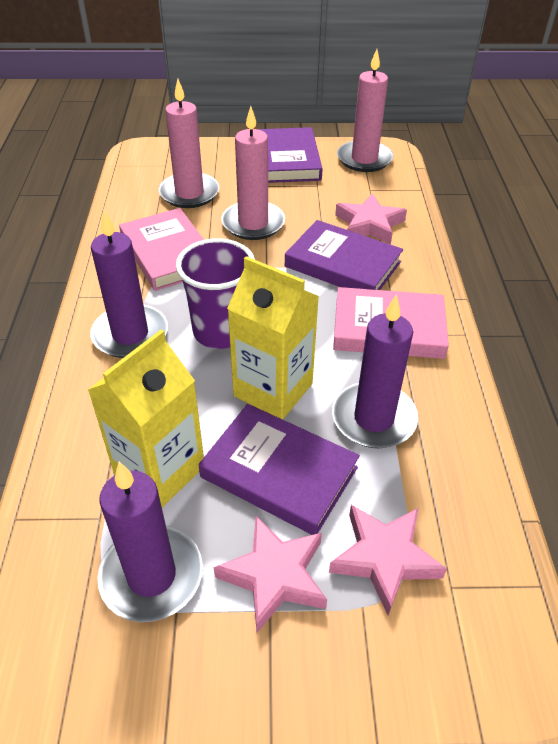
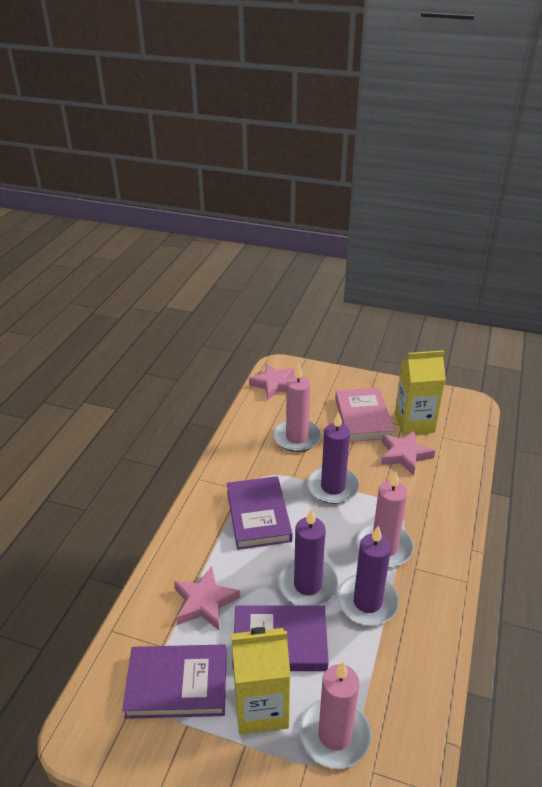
pink book: 2 -> 1
purple cup: 1 -> 0

